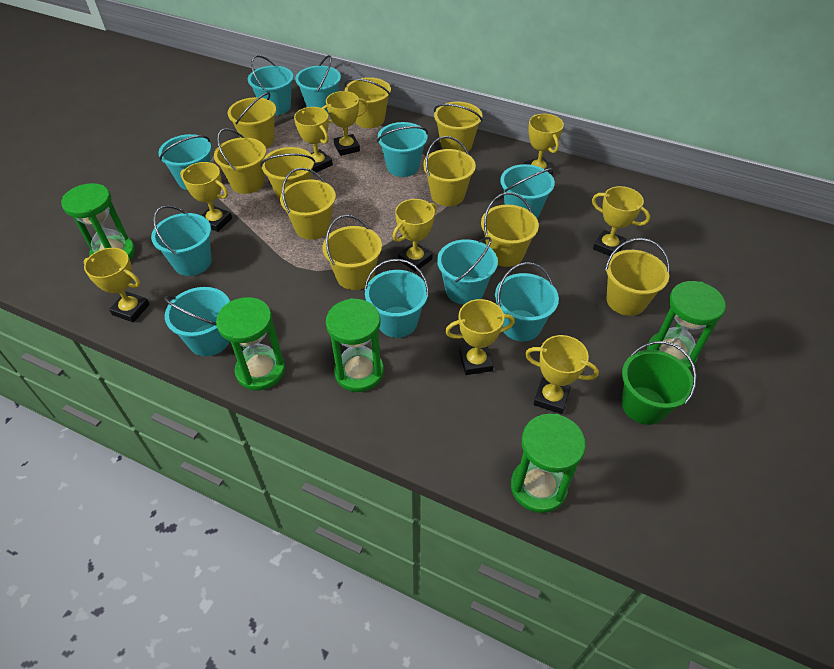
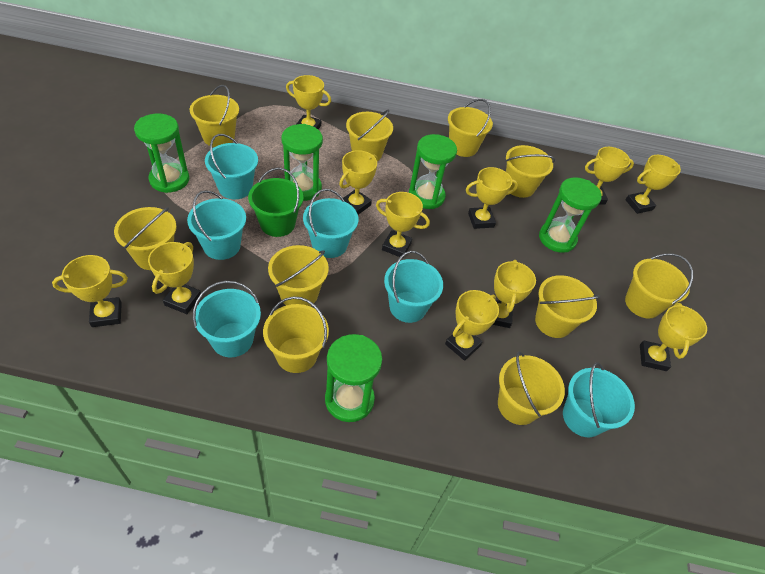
turquoise bucket: 10 -> 6
yellow trophy: 9 -> 11

